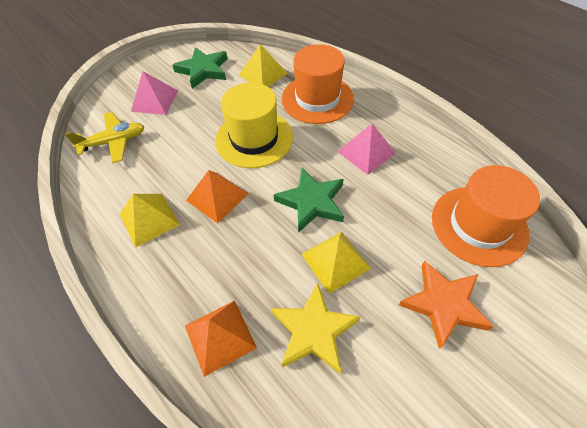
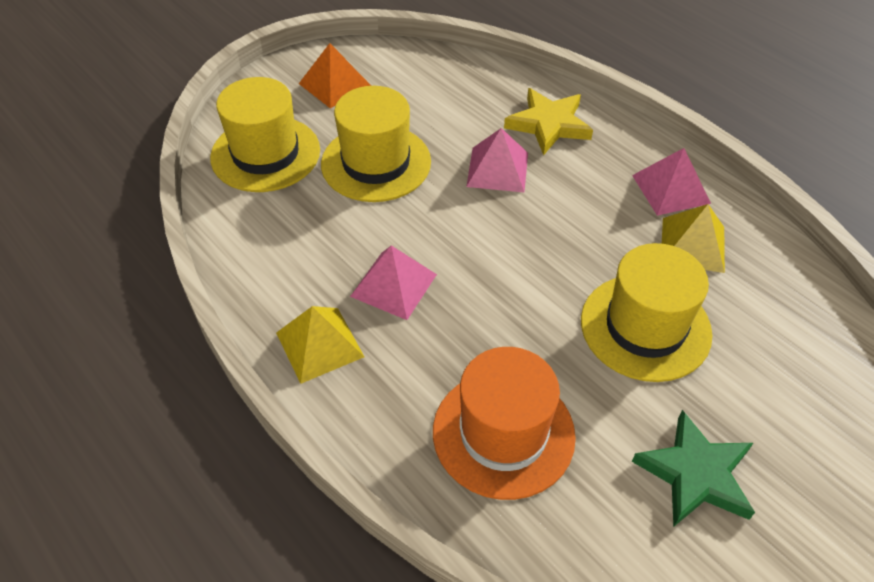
green star: 2 -> 1
orange hat: 2 -> 1
orange pyramid: 2 -> 1
orange star: 1 -> 0
pink pyramid: 2 -> 3
yellow hat: 1 -> 3
yellow plane: 1 -> 0
yellow pyramid: 3 -> 2

